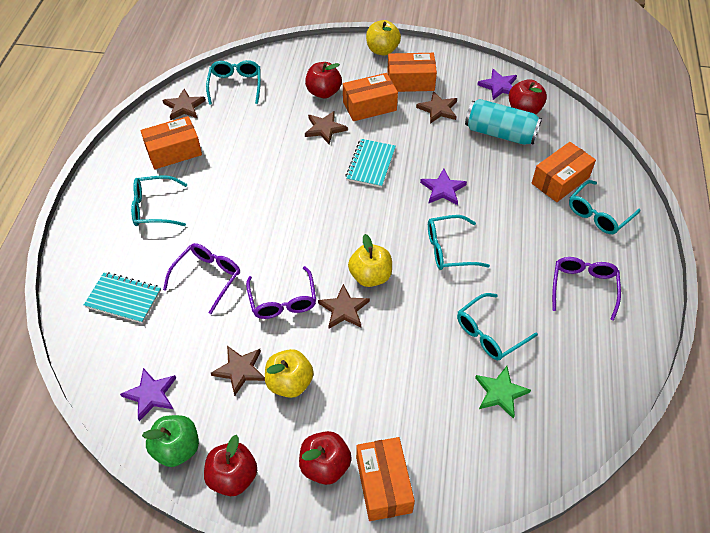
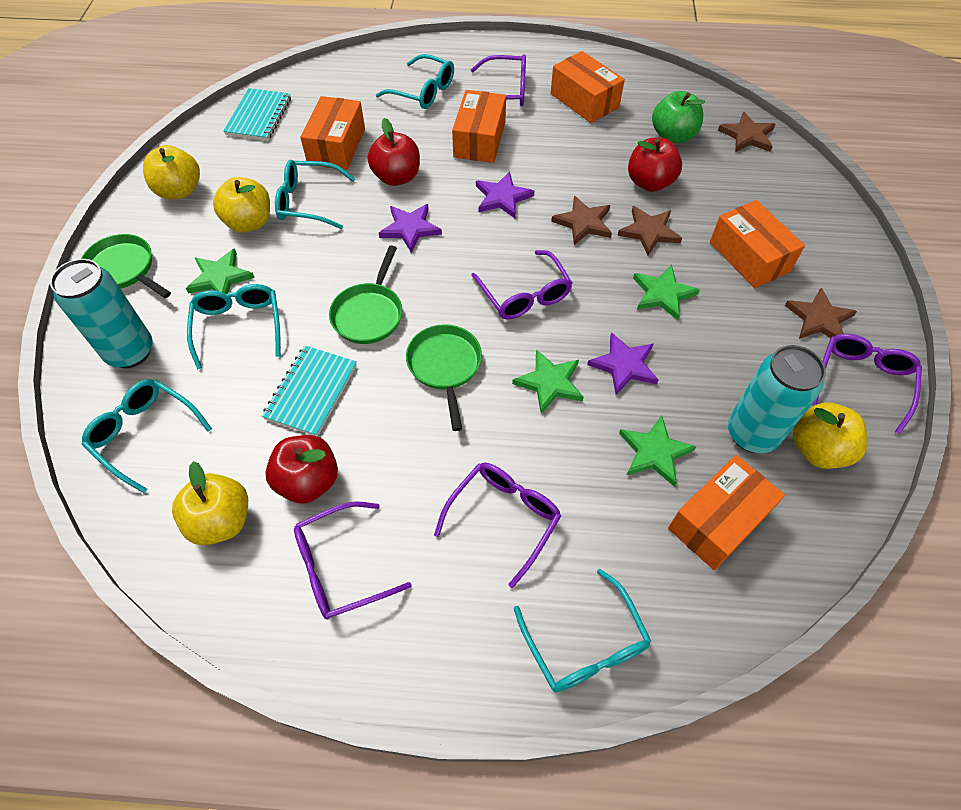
brown star: 5 -> 4
green pan: 0 -> 3
green star: 1 -> 4
purple glasses: 3 -> 5
red apple: 4 -> 3
turquoise can: 1 -> 2
yellow apple: 3 -> 4

